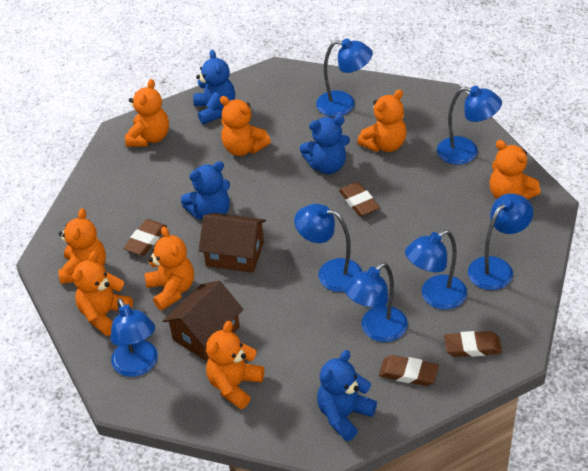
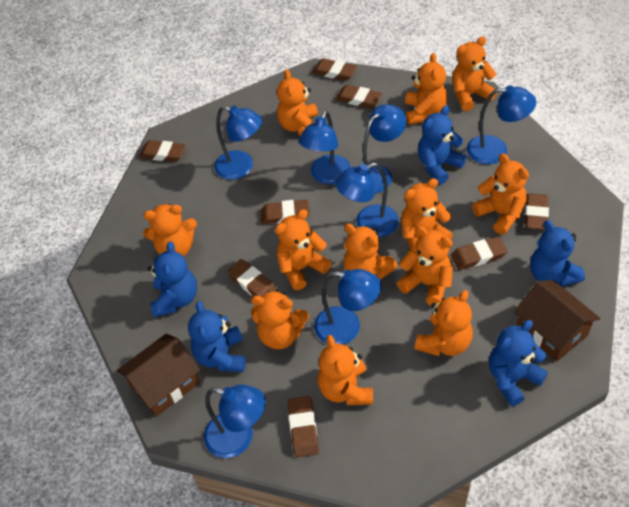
blue teddy bear: 4 -> 5
brown eraser: 4 -> 8
orange teddy bear: 8 -> 12

